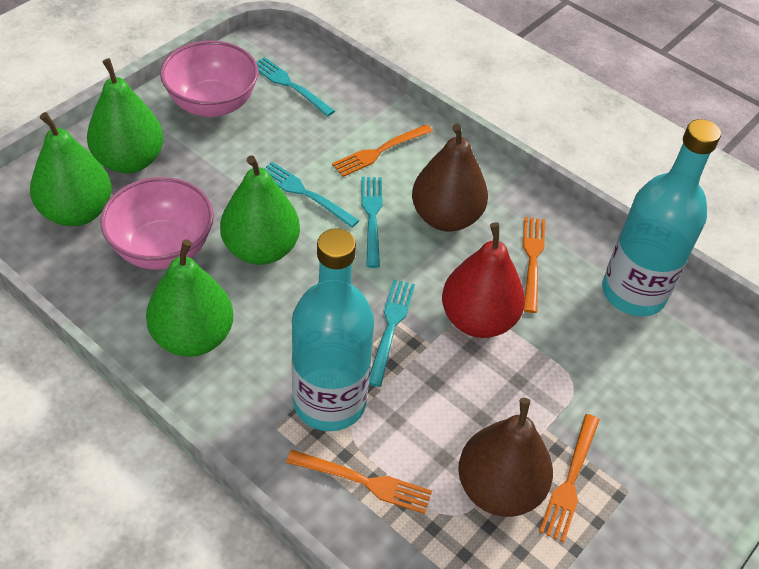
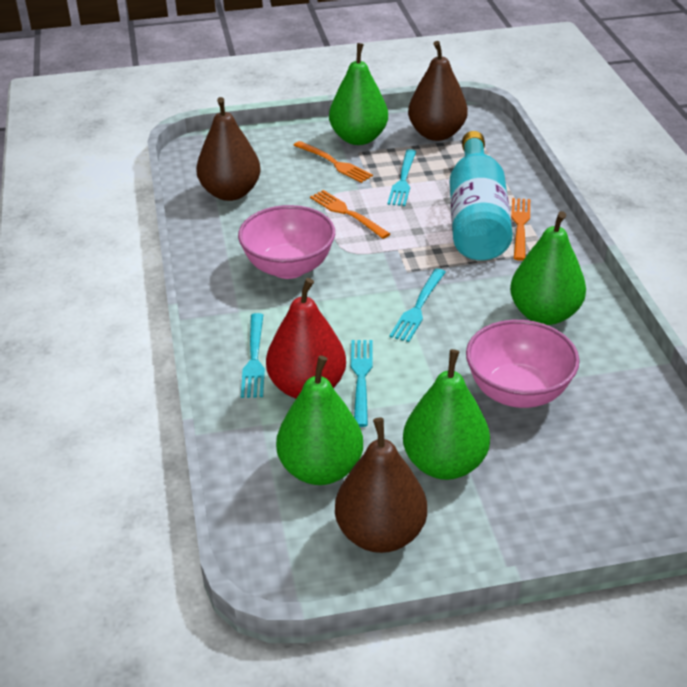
brown pear: 2 -> 3
orange fork: 4 -> 3
turquoise bottle: 2 -> 1

